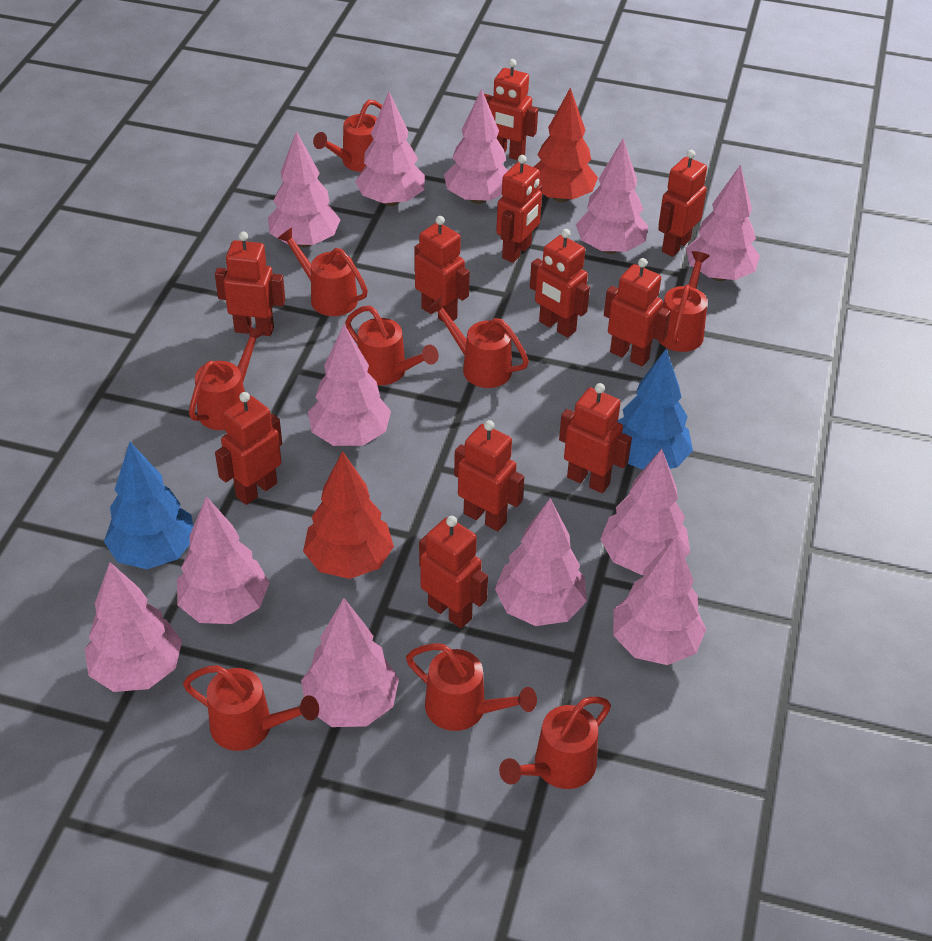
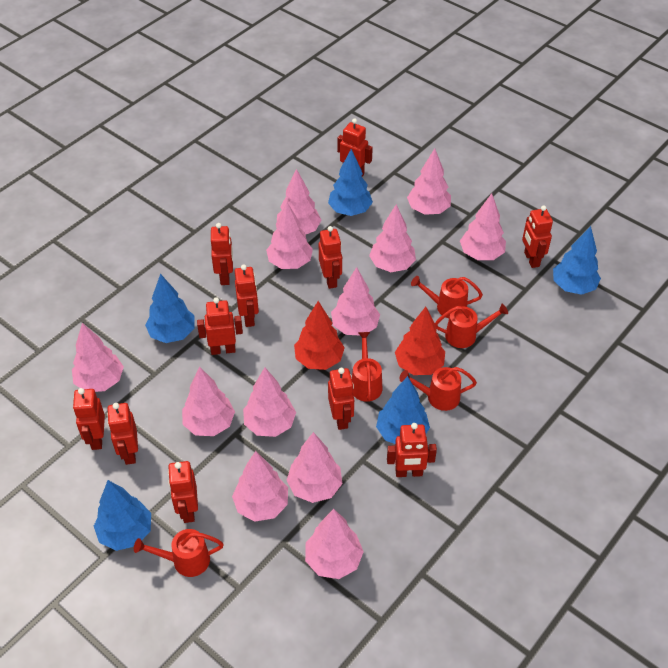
blue tree: 2 -> 5
red watering can: 9 -> 5

